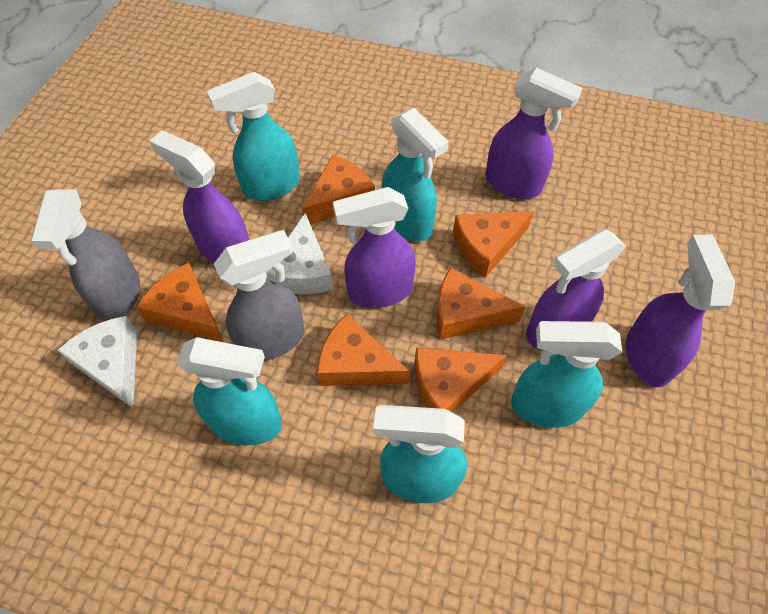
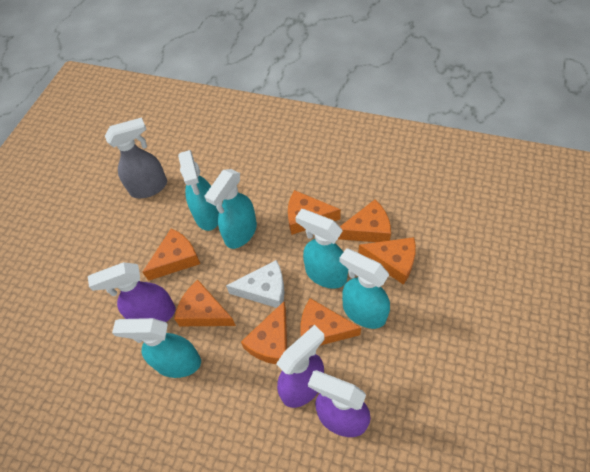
grey spray bottle: 2 -> 1
orange cheese: 6 -> 7
purple spray bottle: 5 -> 3
white cheese: 2 -> 1

